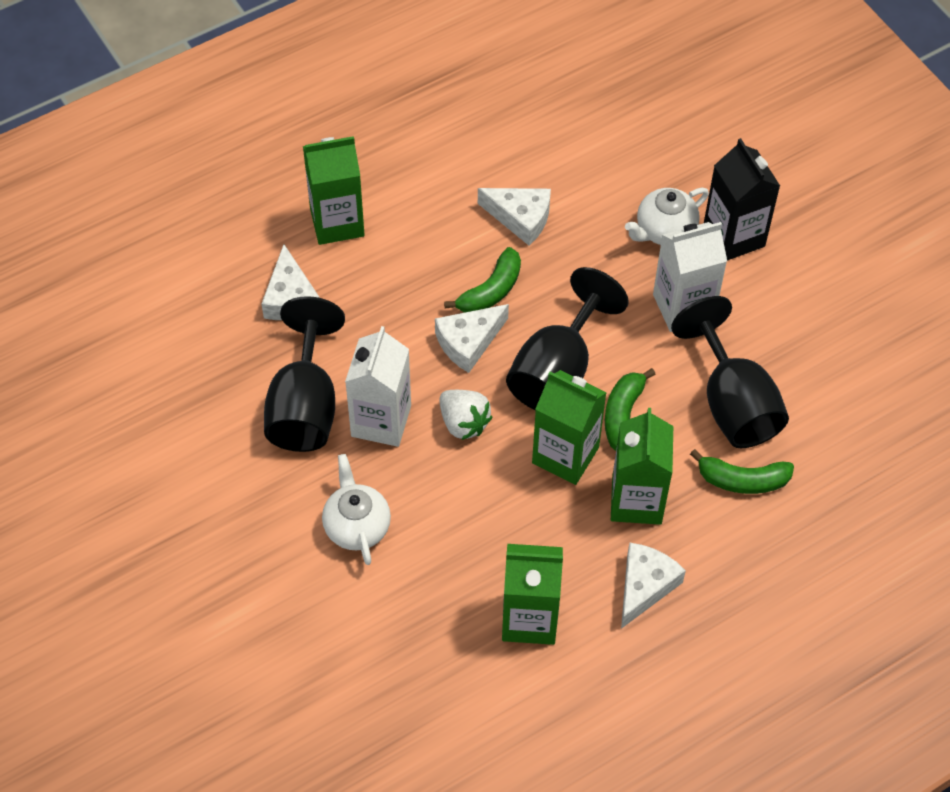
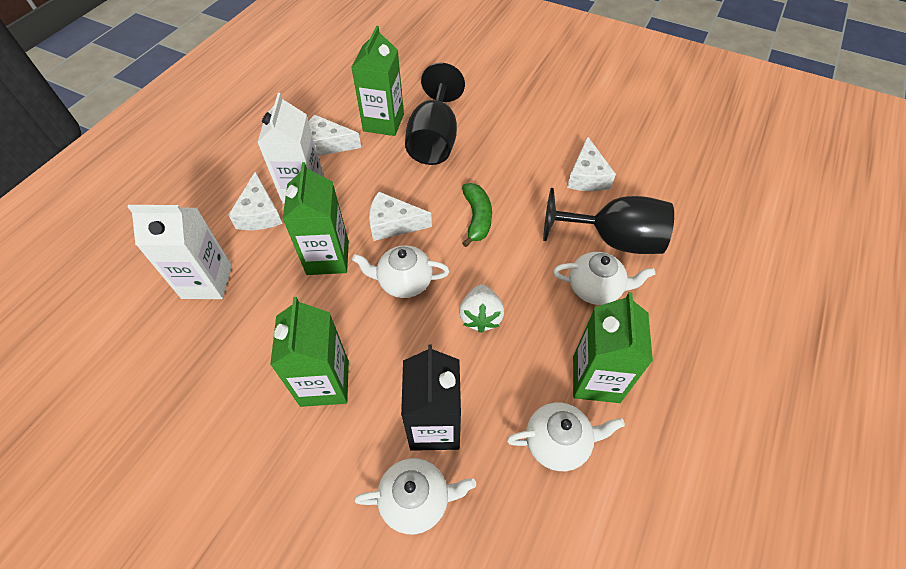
black goblet: 3 -> 2
green banana: 3 -> 1
white teapot: 2 -> 4

